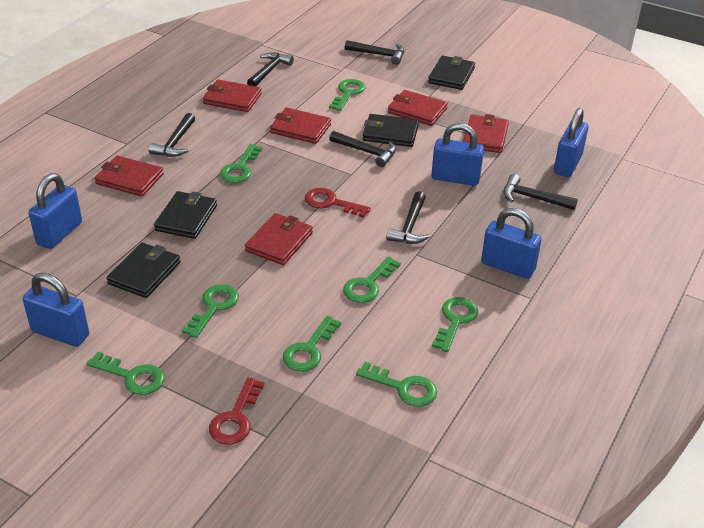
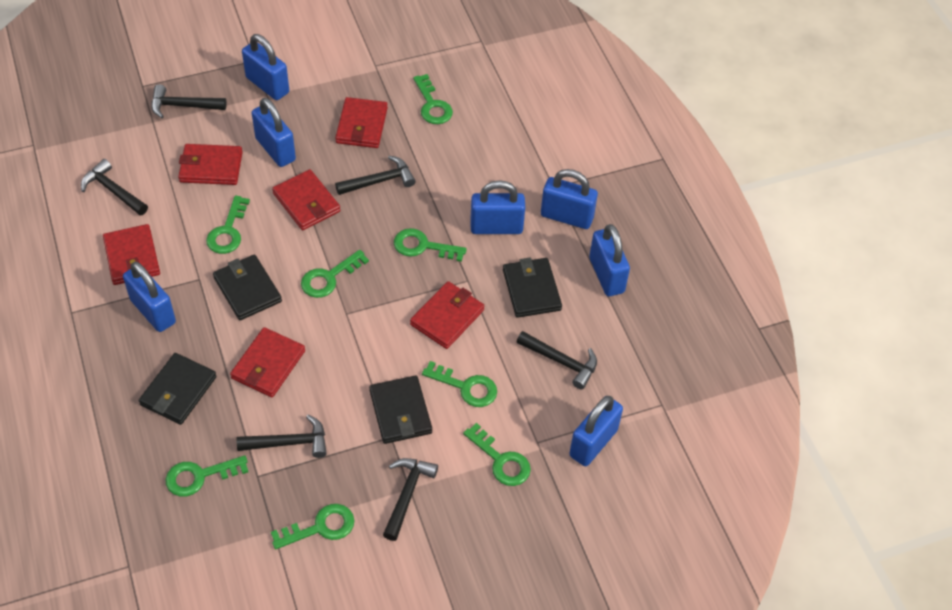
blue padlock: 5 -> 7
red key: 2 -> 0

